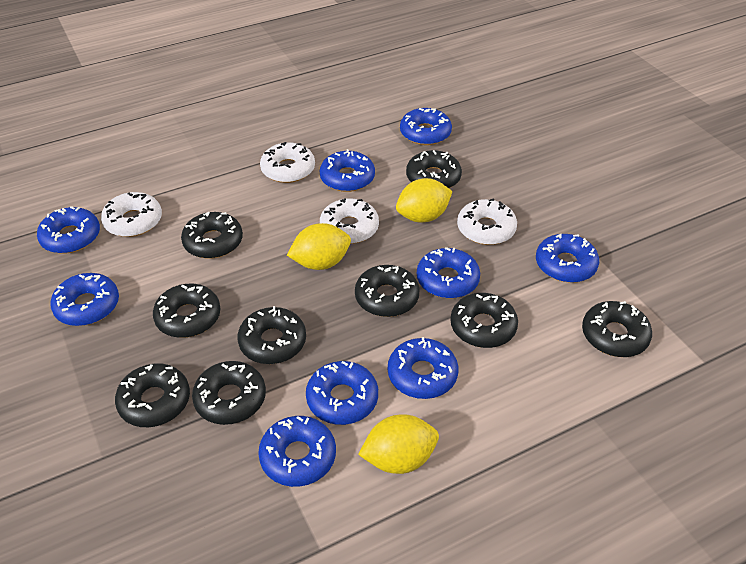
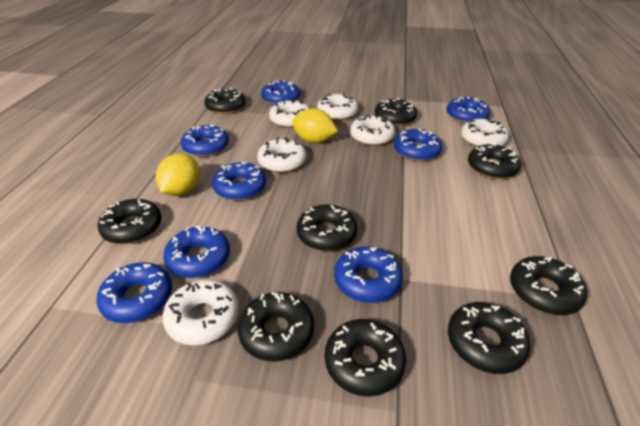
blue donut: 9 -> 8
white donut: 4 -> 6
yellow lemon: 3 -> 2

